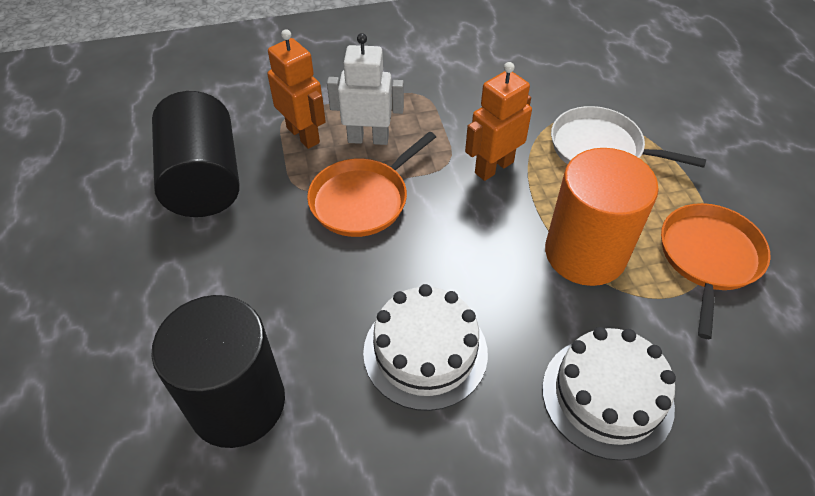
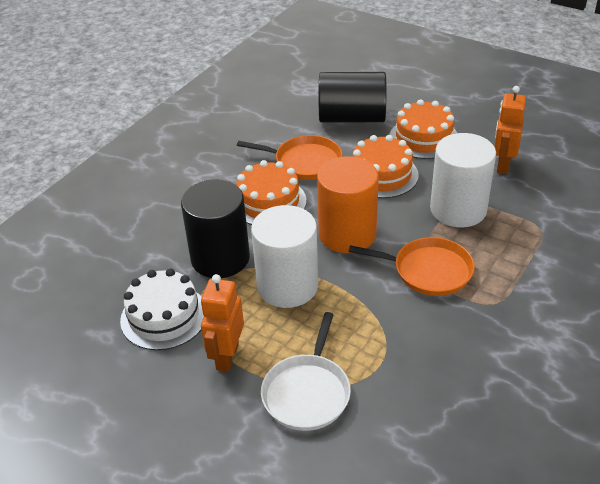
orange cake: 0 -> 3
white cake: 2 -> 1
white cylinder: 0 -> 2
white robot: 1 -> 0

